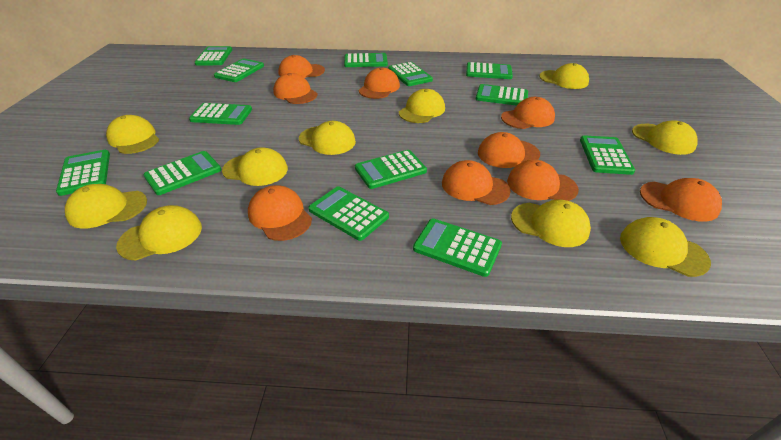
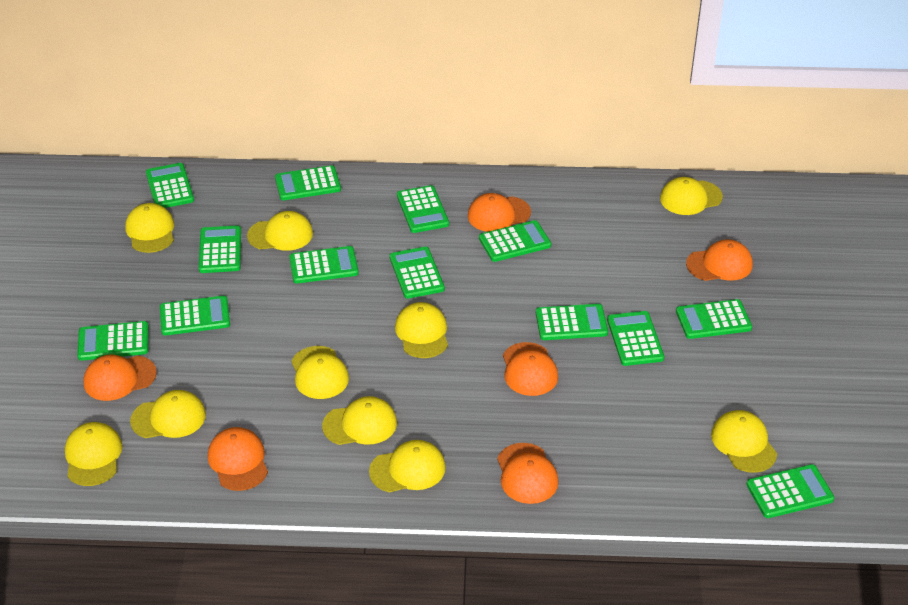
orange cap: 9 -> 6

